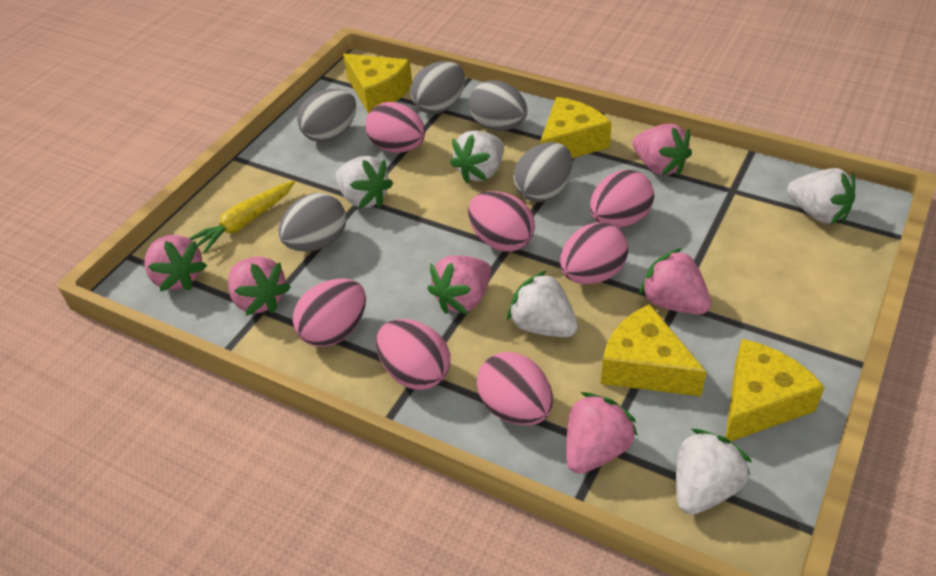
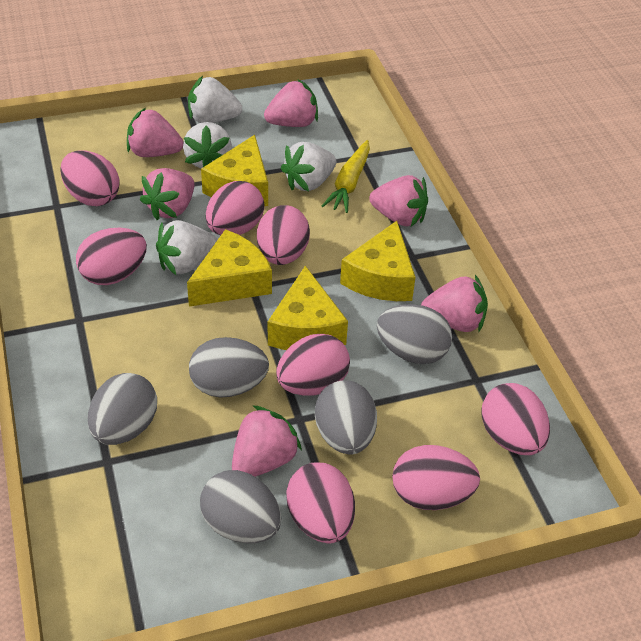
pink egg: 7 -> 8
white strawberry: 5 -> 4

